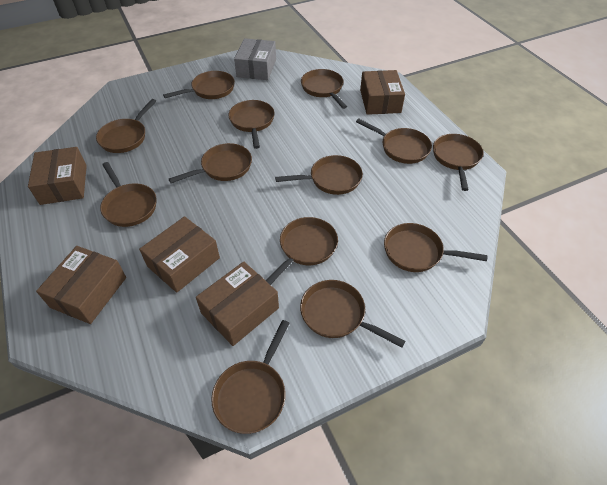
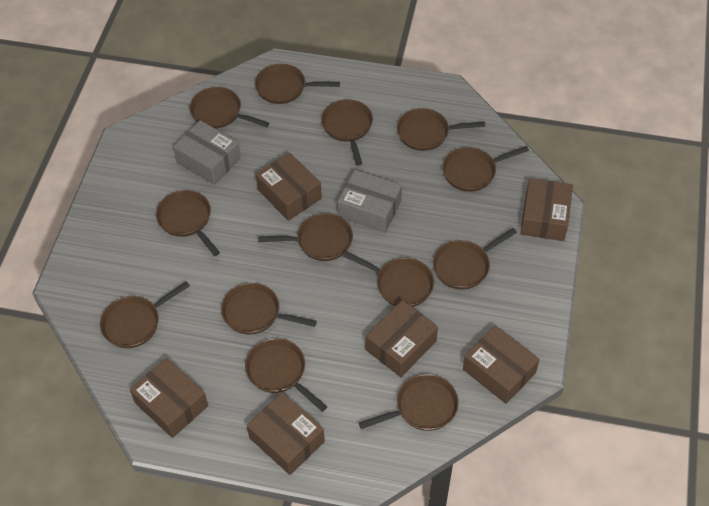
brown box: 5 -> 6
grey box: 1 -> 2

